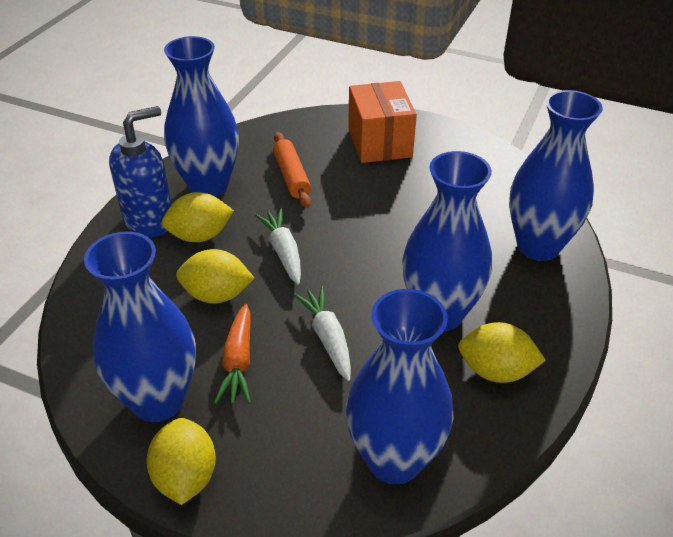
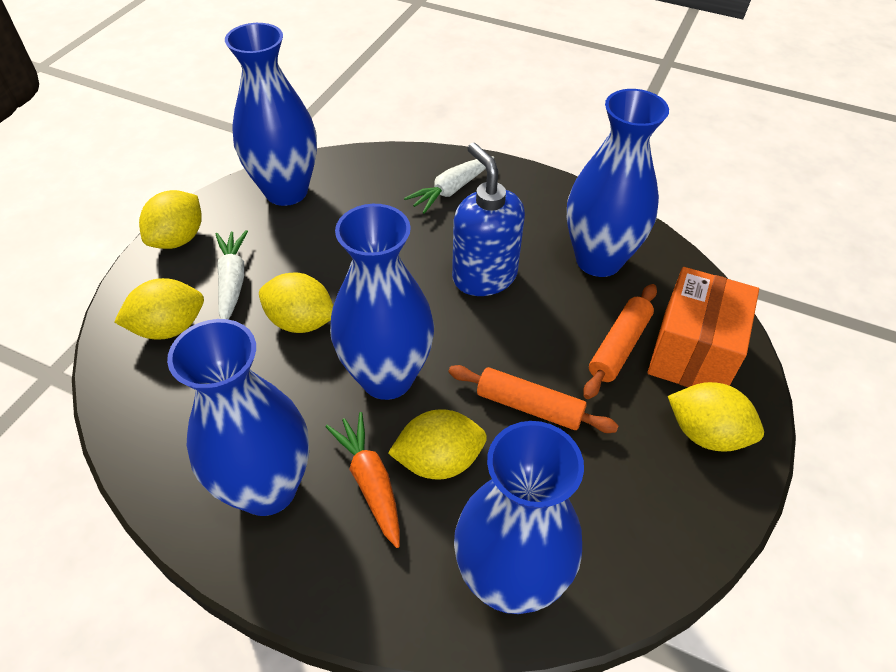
orange rolling pin: 1 -> 2
yellow lemon: 4 -> 5

